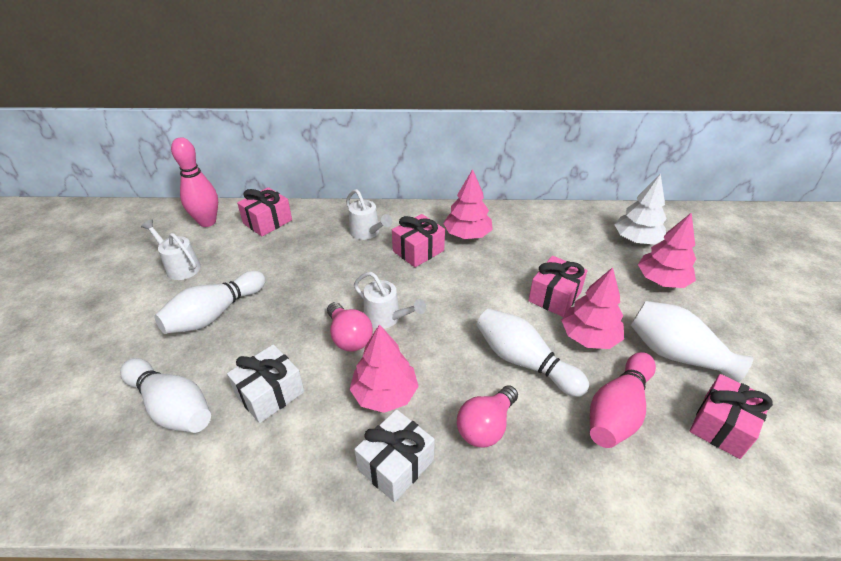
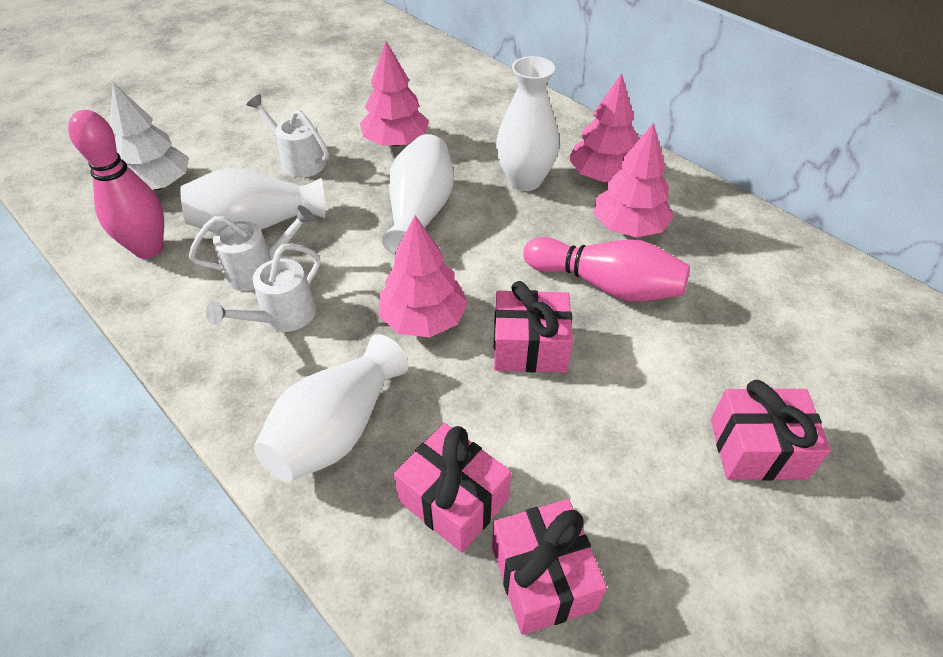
pink light bulb: 2 -> 0
white bowling pin: 3 -> 0
white gift: 2 -> 0
white vase: 1 -> 4

